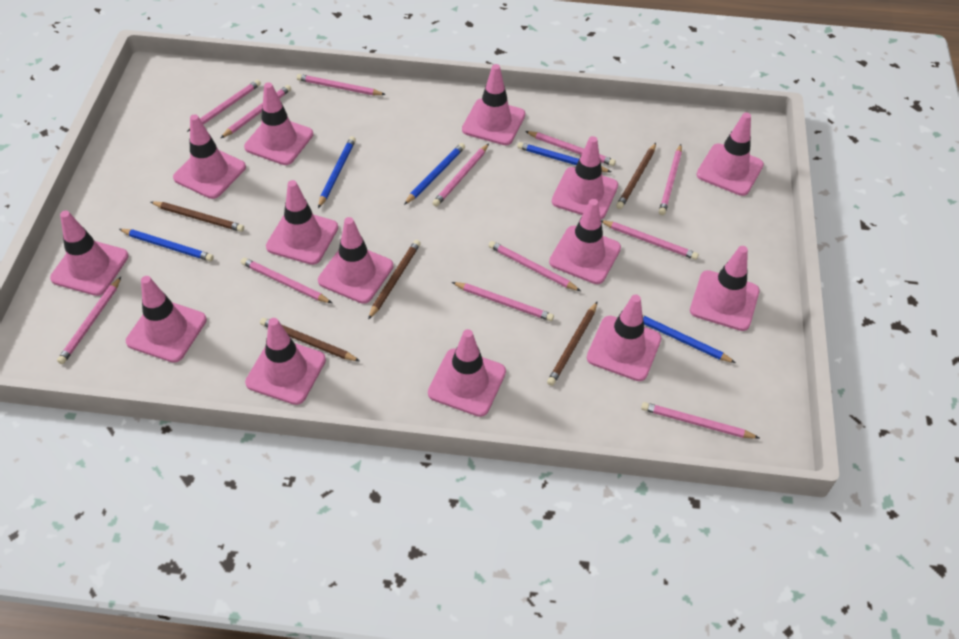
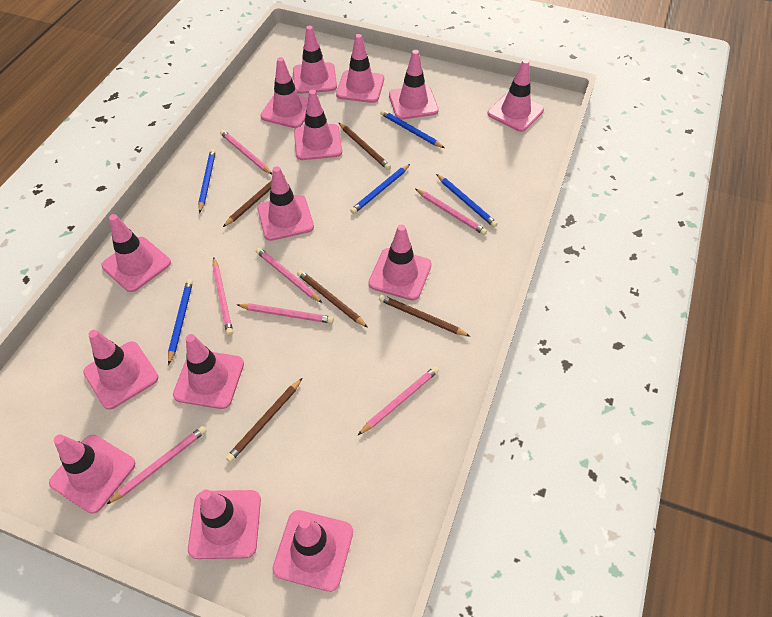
pink pencil: 12 -> 7

